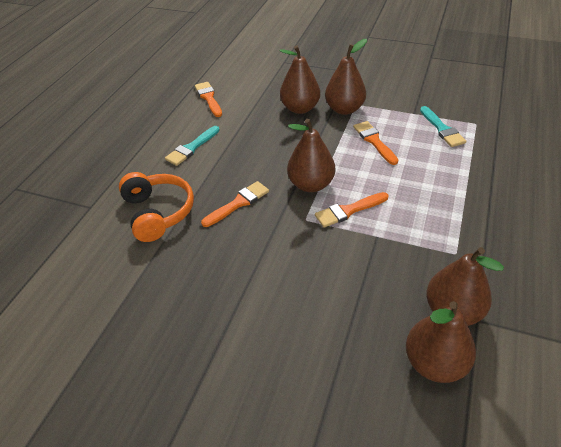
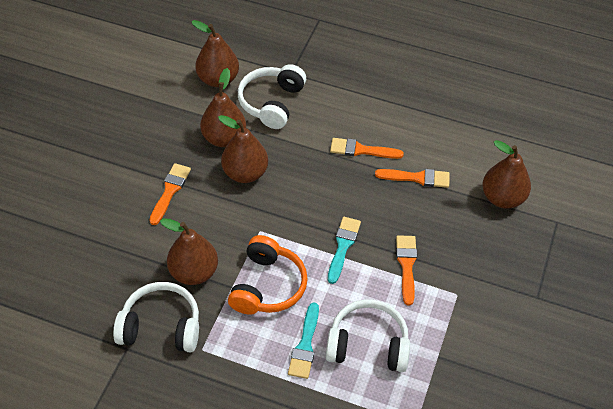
white headphones: 0 -> 3

